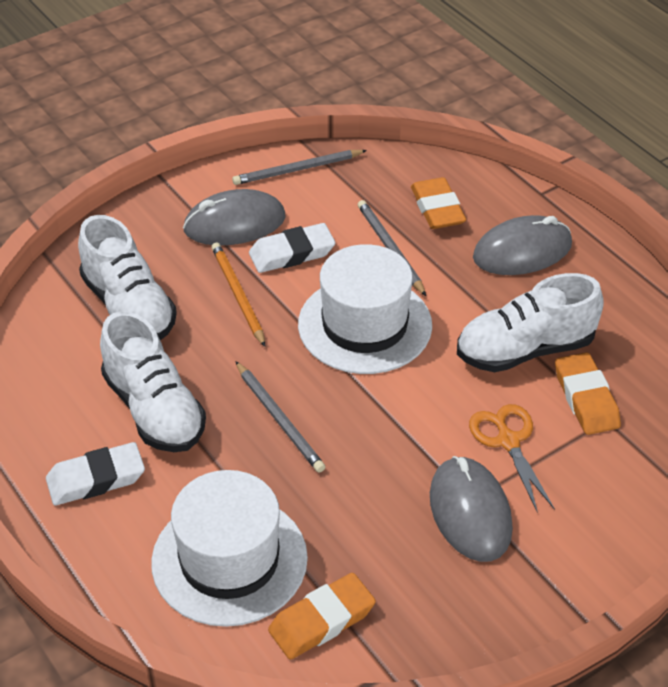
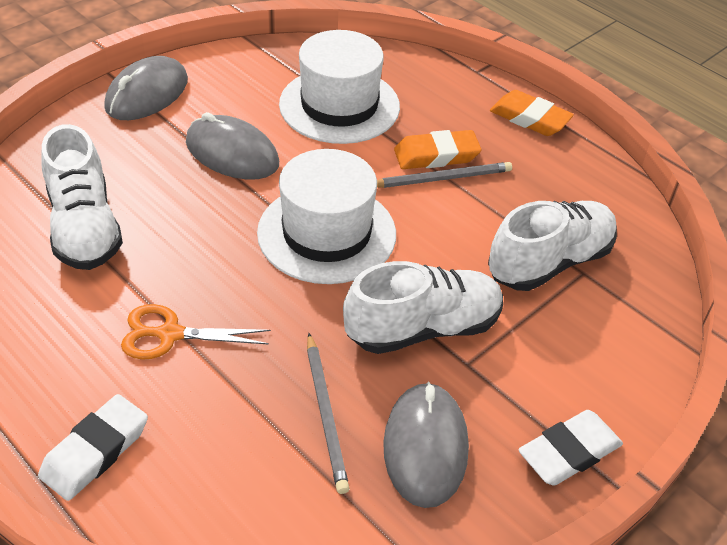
grey pencil: 3 -> 2
orange eraser: 3 -> 2
orange pencil: 1 -> 0

